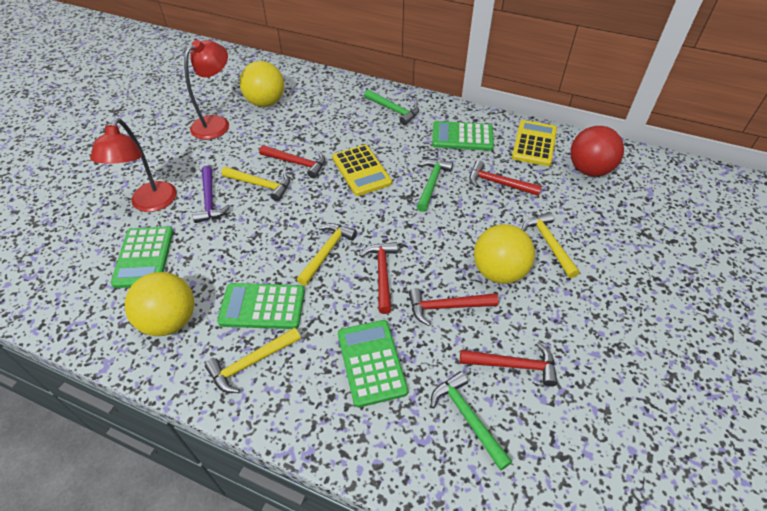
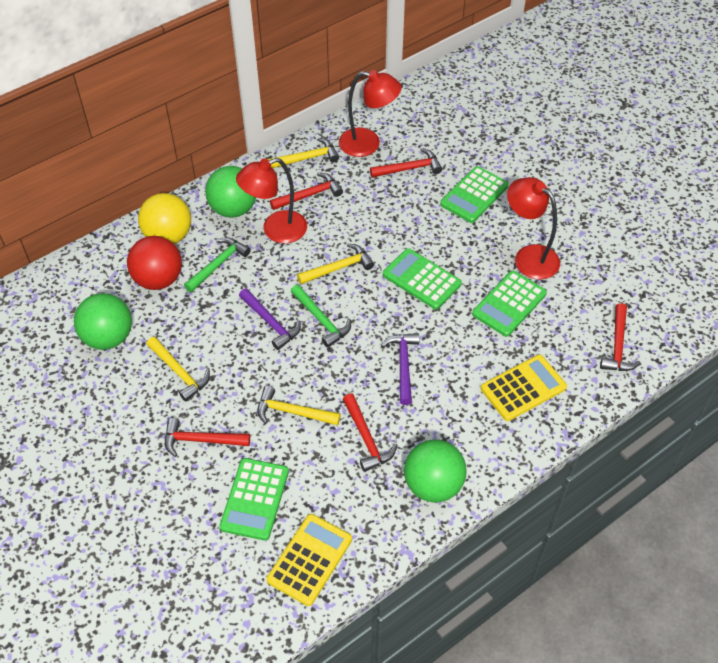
green ball: 0 -> 3
green hammer: 3 -> 2
purple hammer: 1 -> 2
red lamp: 2 -> 3
yellow ball: 3 -> 1

